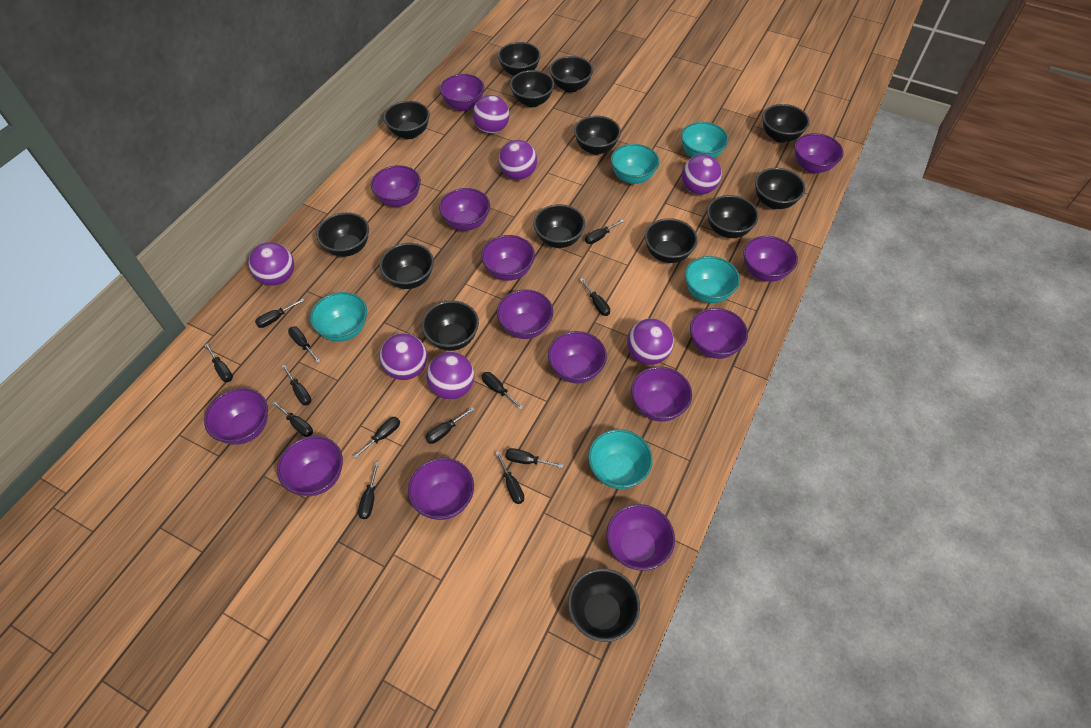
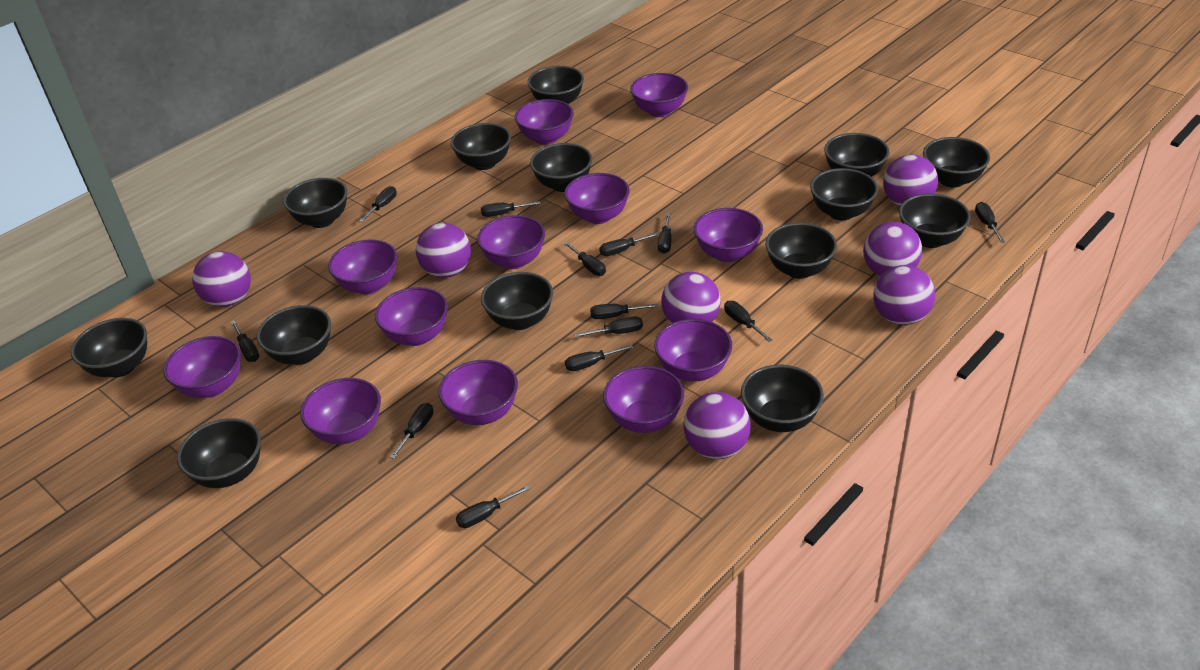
purple bowl: 14 -> 12
turquoise bowl: 5 -> 0

